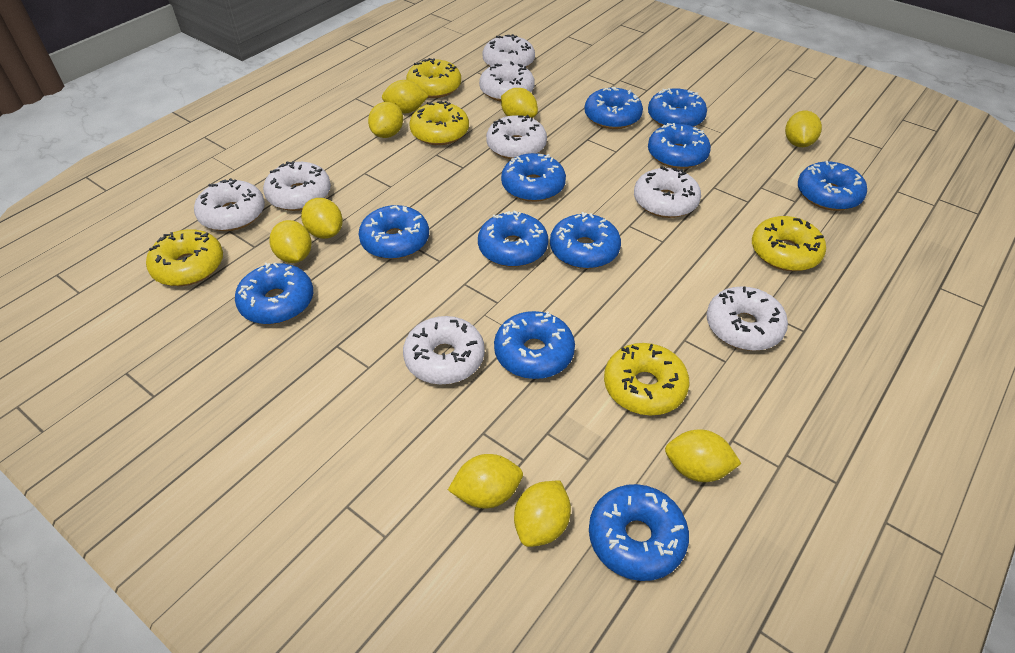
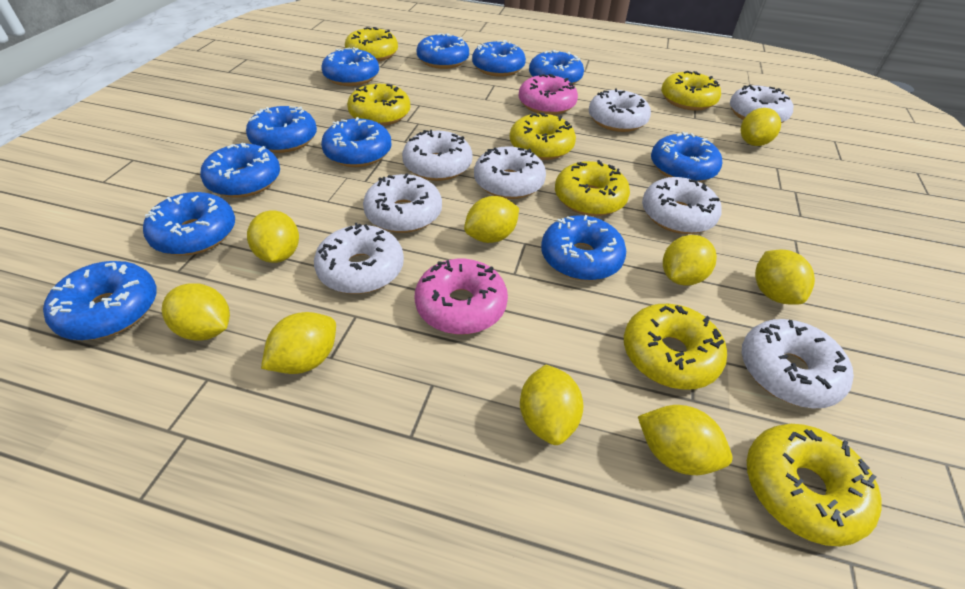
pink donut: 0 -> 2
yellow donut: 5 -> 7

